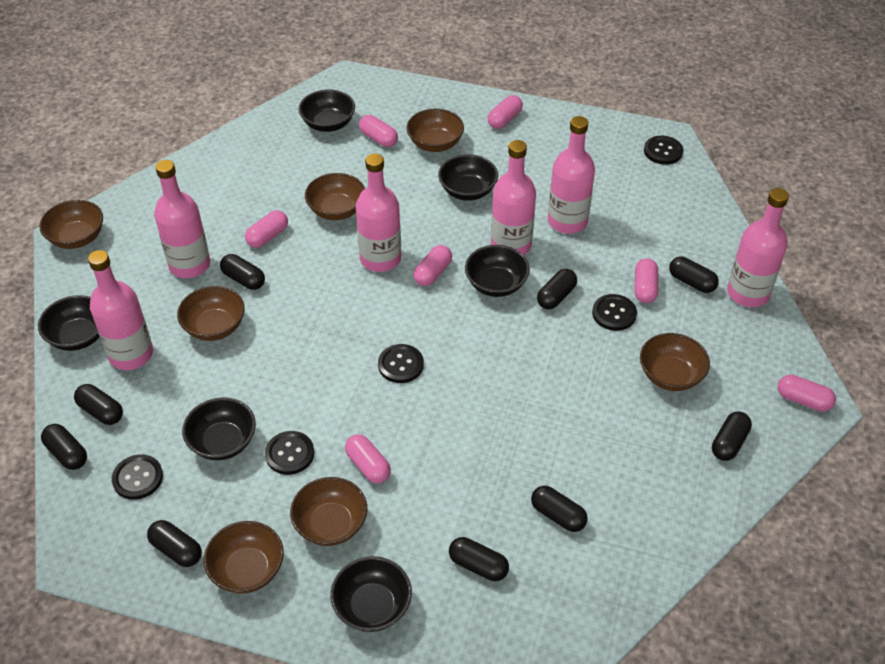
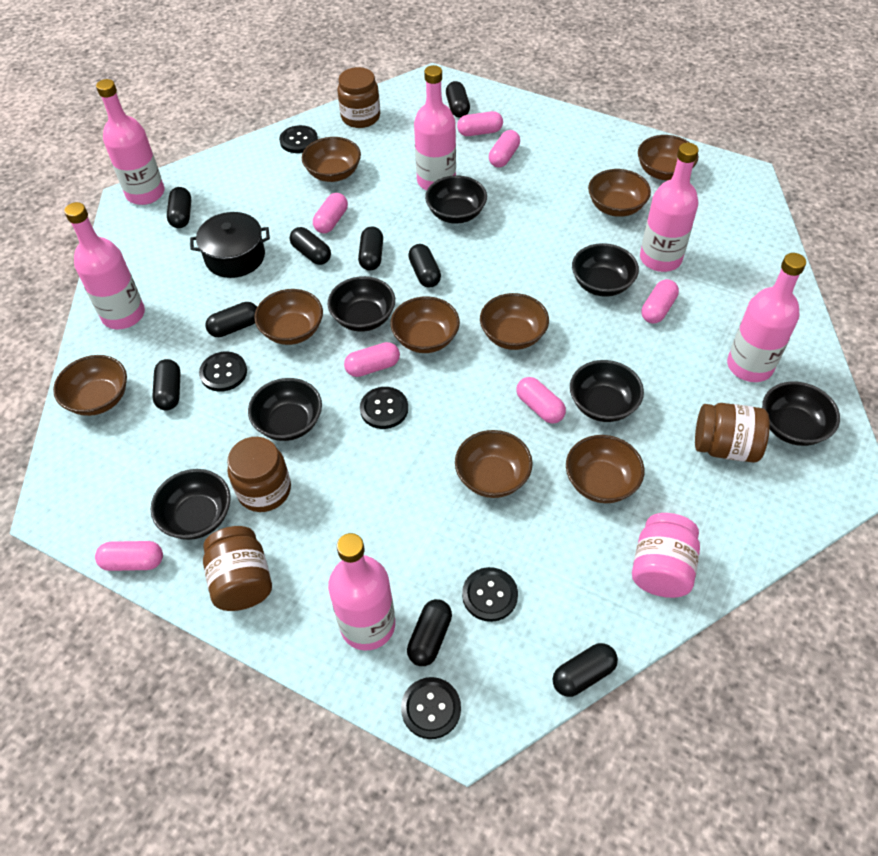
black bowl: 6 -> 7
black pot: 0 -> 1
brown bowl: 7 -> 9
brown jar: 0 -> 4
pink jar: 0 -> 1

